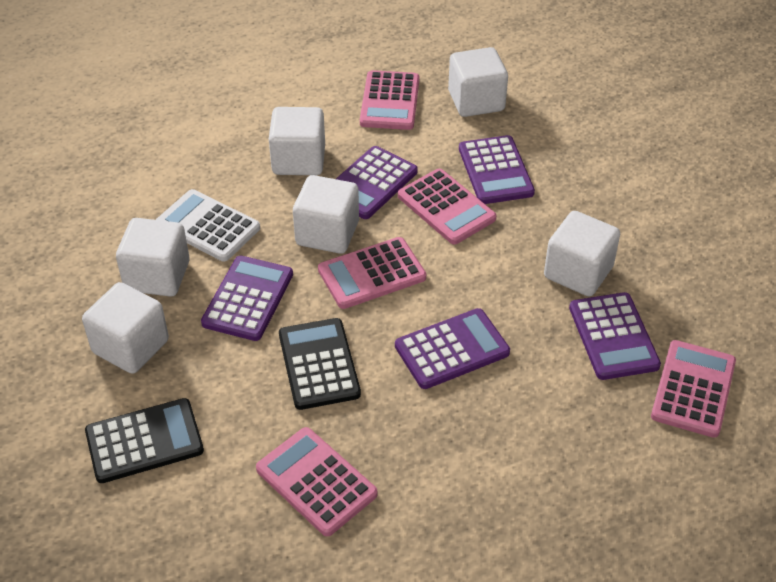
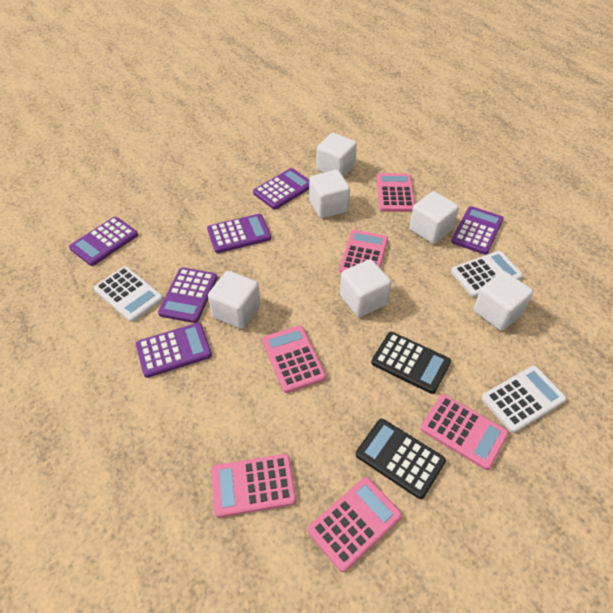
pink calculator: 5 -> 6
purple calculator: 5 -> 6
white calculator: 1 -> 3

